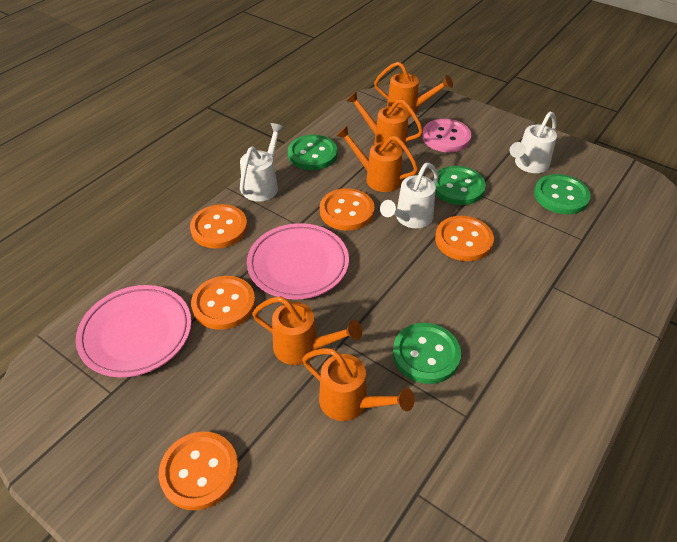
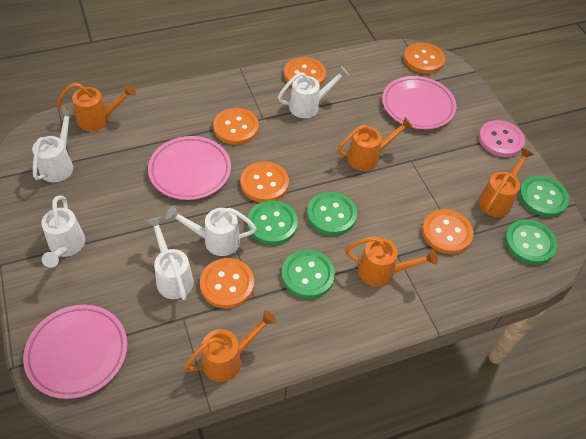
green button: 4 -> 5
orange button: 5 -> 6
pink plate: 2 -> 3
white watering can: 3 -> 5

